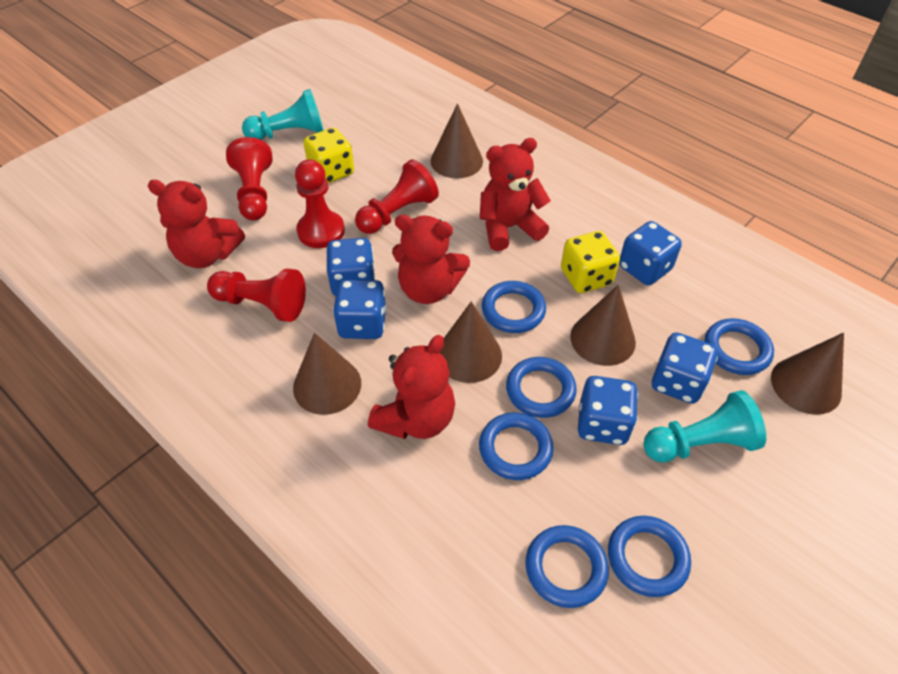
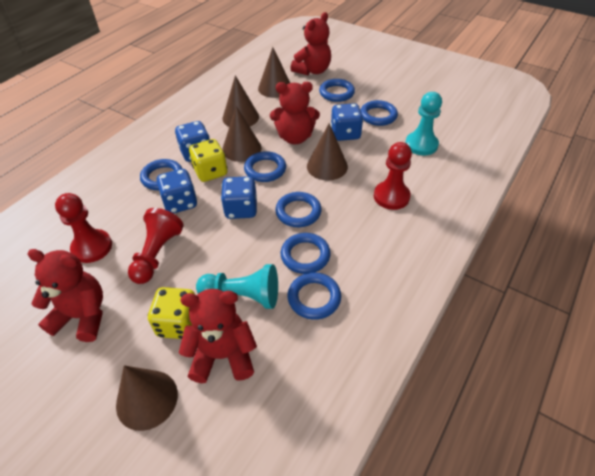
blue dice: 5 -> 4
blue ring: 6 -> 7
red pawn: 4 -> 3

